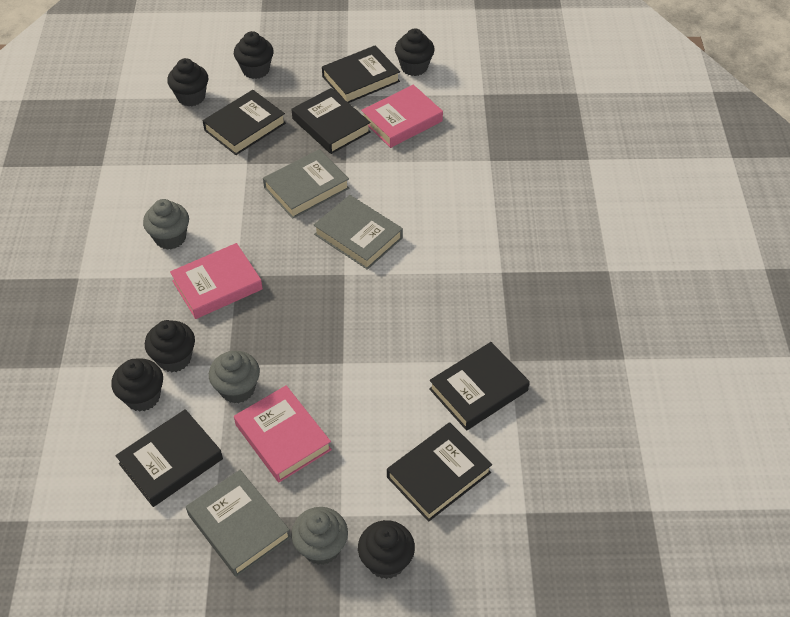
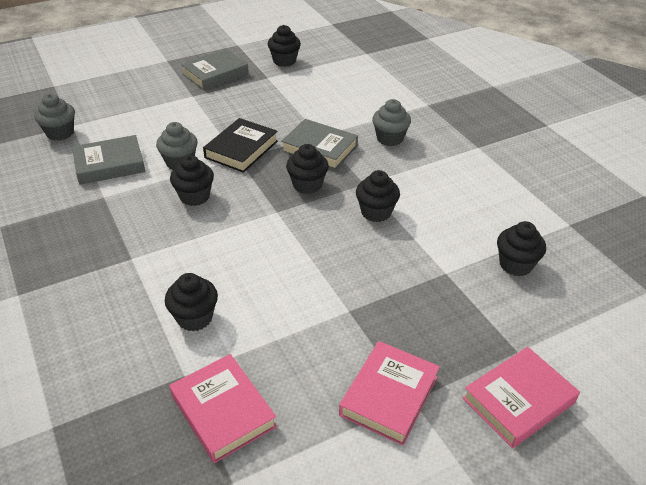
black book: 6 -> 1

